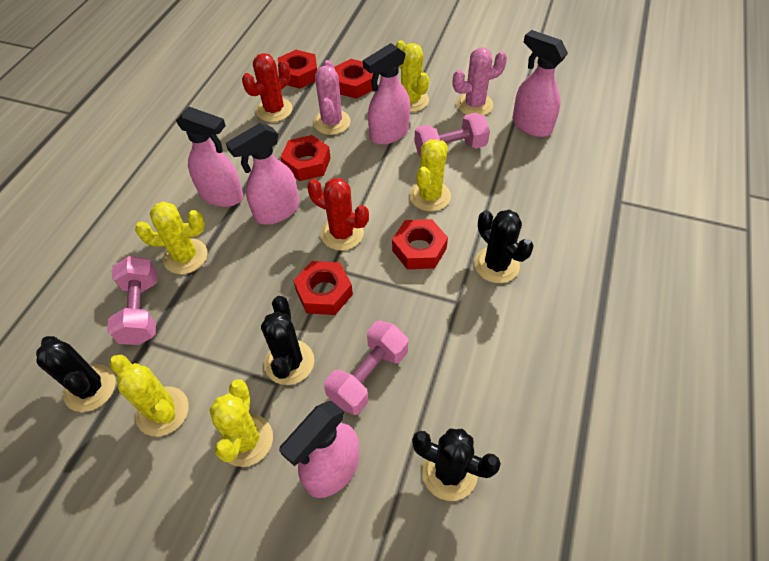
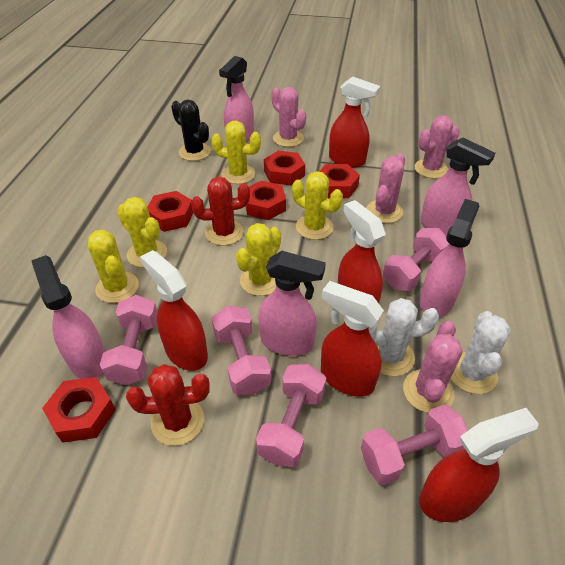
black cactus: 4 -> 1
pink cactus: 2 -> 4
pink dumbbell: 3 -> 5
red spray bottle: 0 -> 5
white cactus: 0 -> 2

